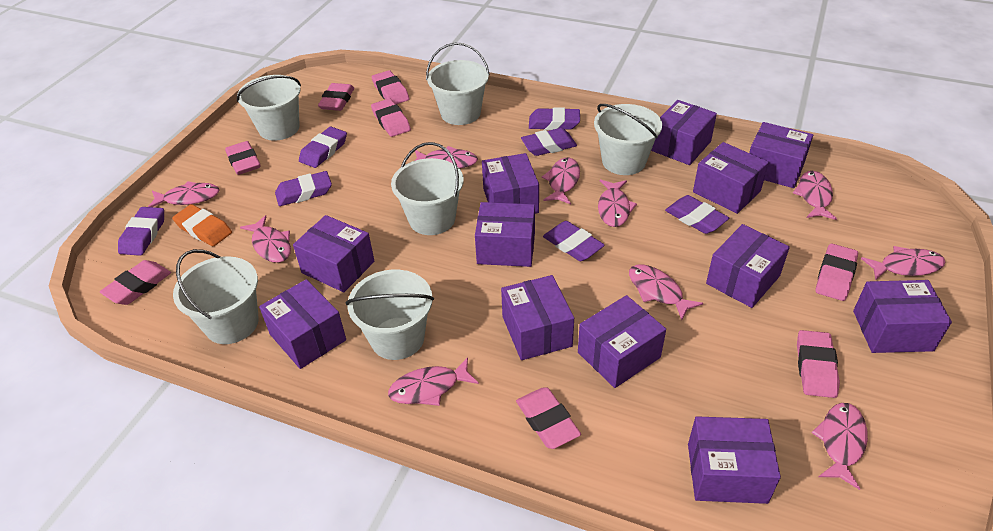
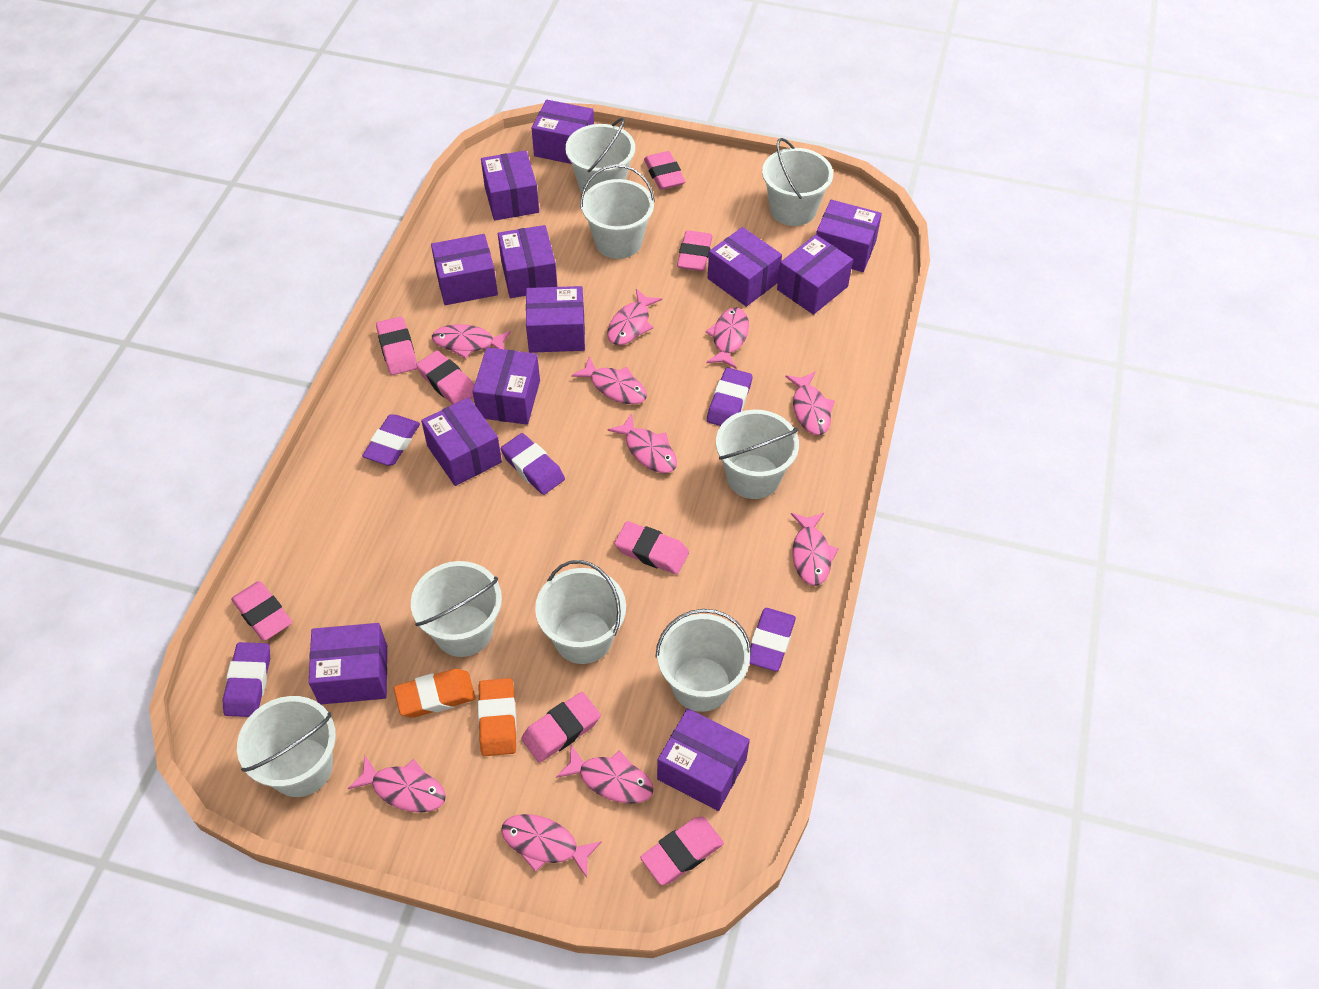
orange eraser: 1 -> 2
purple eraser: 7 -> 5
white bucket: 6 -> 8

